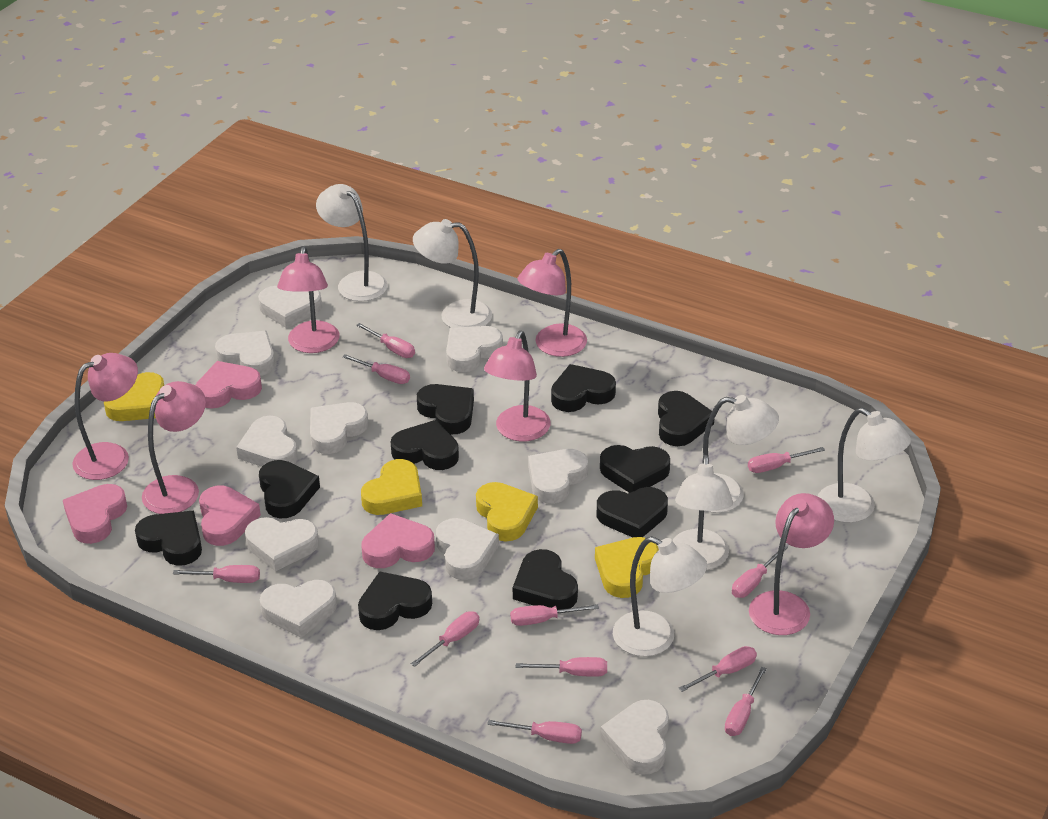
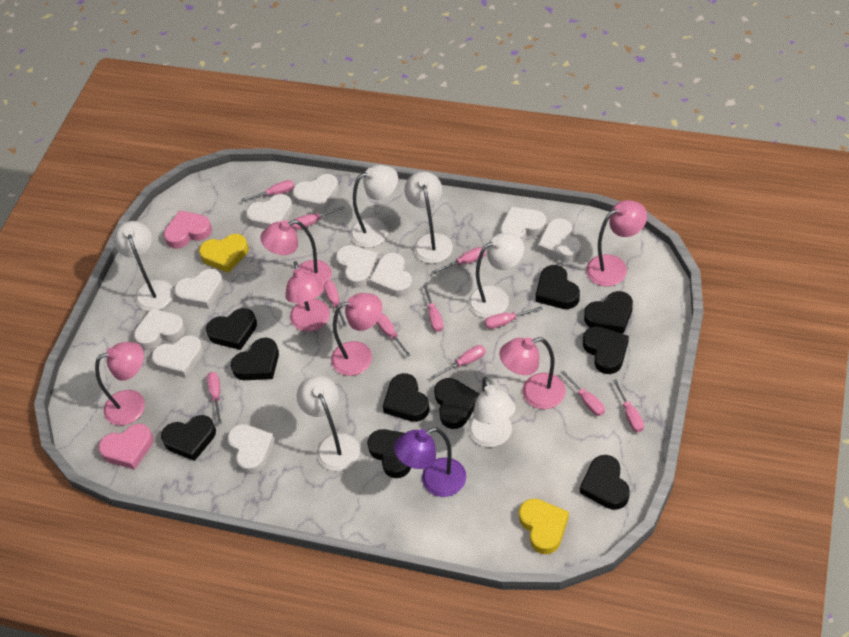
pink heart: 4 -> 2
purple lamp: 0 -> 1
yellow heart: 4 -> 2

